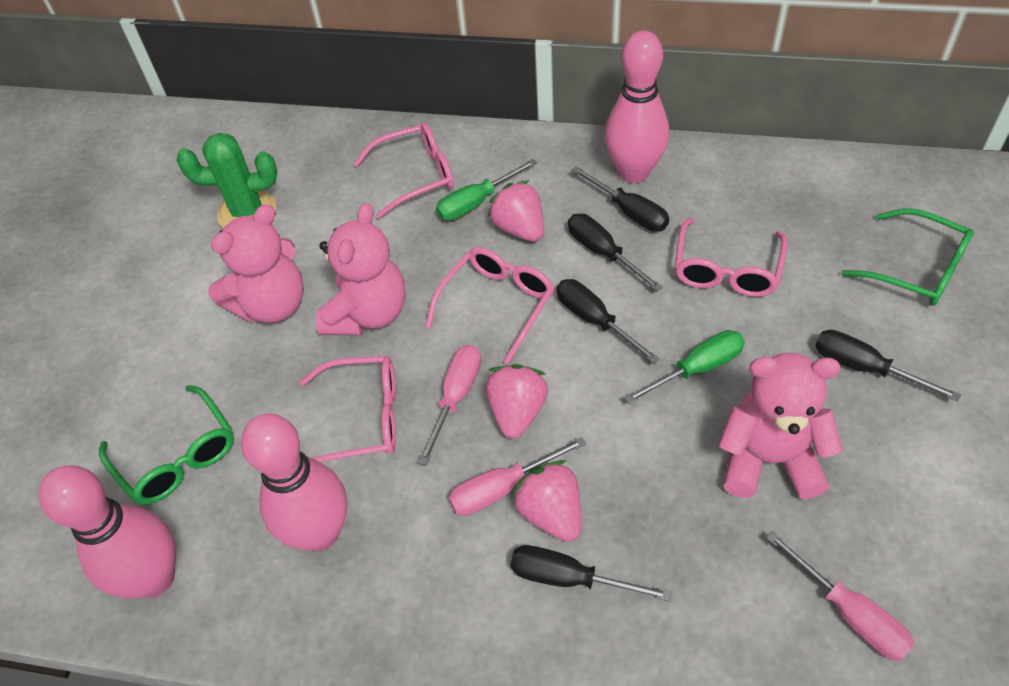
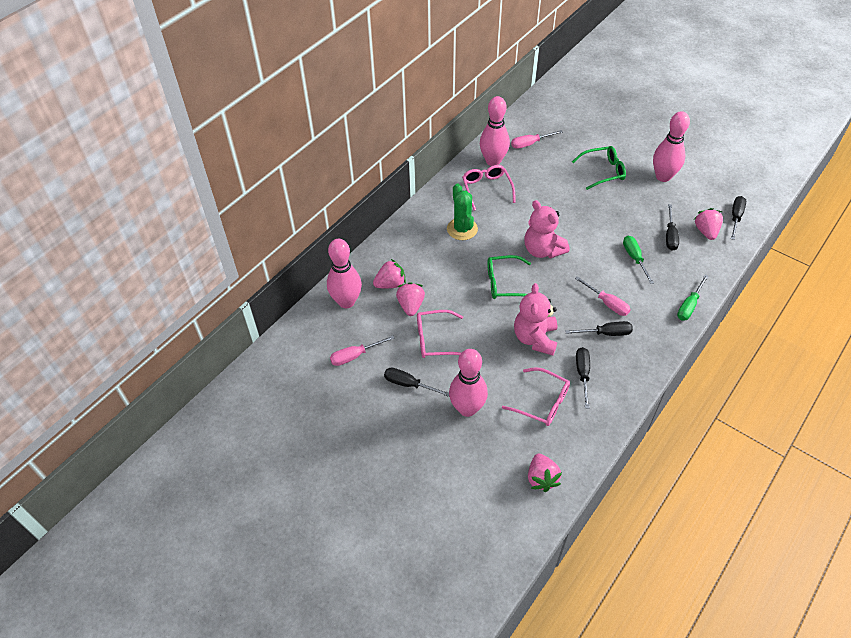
pink bowling pin: 3 -> 4
pink glasses: 4 -> 3
pink strawberry: 3 -> 4
pink teddy bear: 3 -> 2

